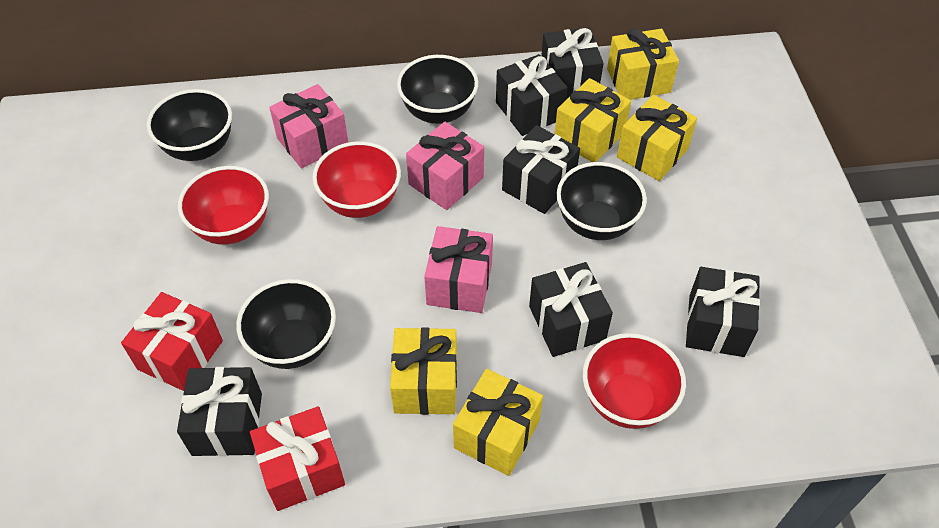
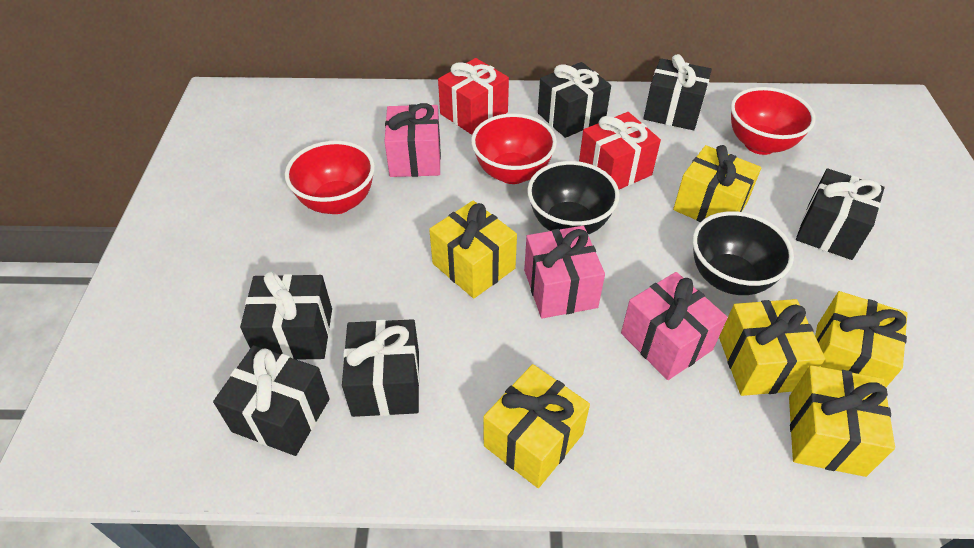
black bowl: 4 -> 2
yellow gift: 5 -> 6

